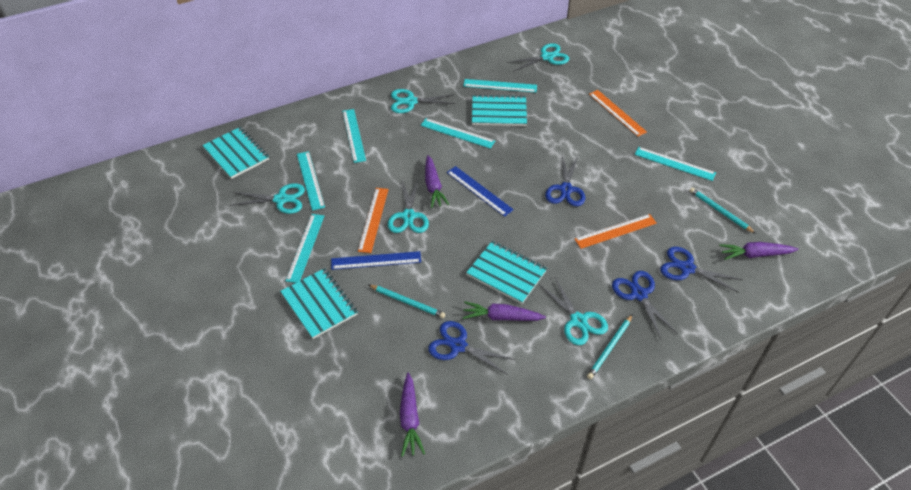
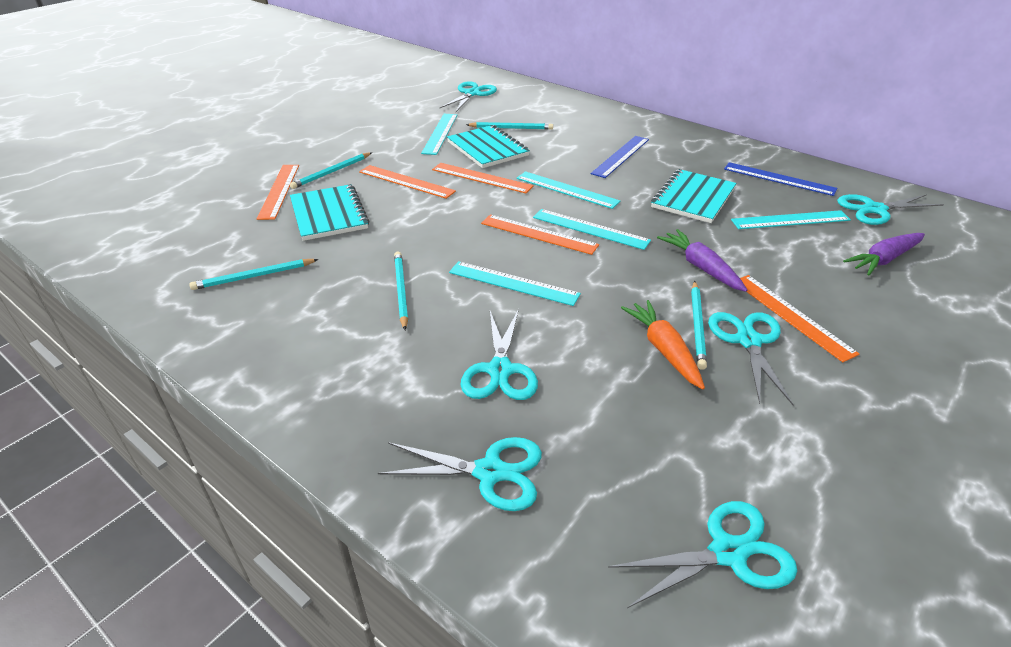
blue scissors: 4 -> 0
orange carrot: 0 -> 1
orange ruler: 3 -> 5
purple carrot: 4 -> 2
turquoise notebook: 4 -> 3
turquoise pencil: 3 -> 5
turquoise ruler: 6 -> 5
turquoise scissors: 5 -> 6

